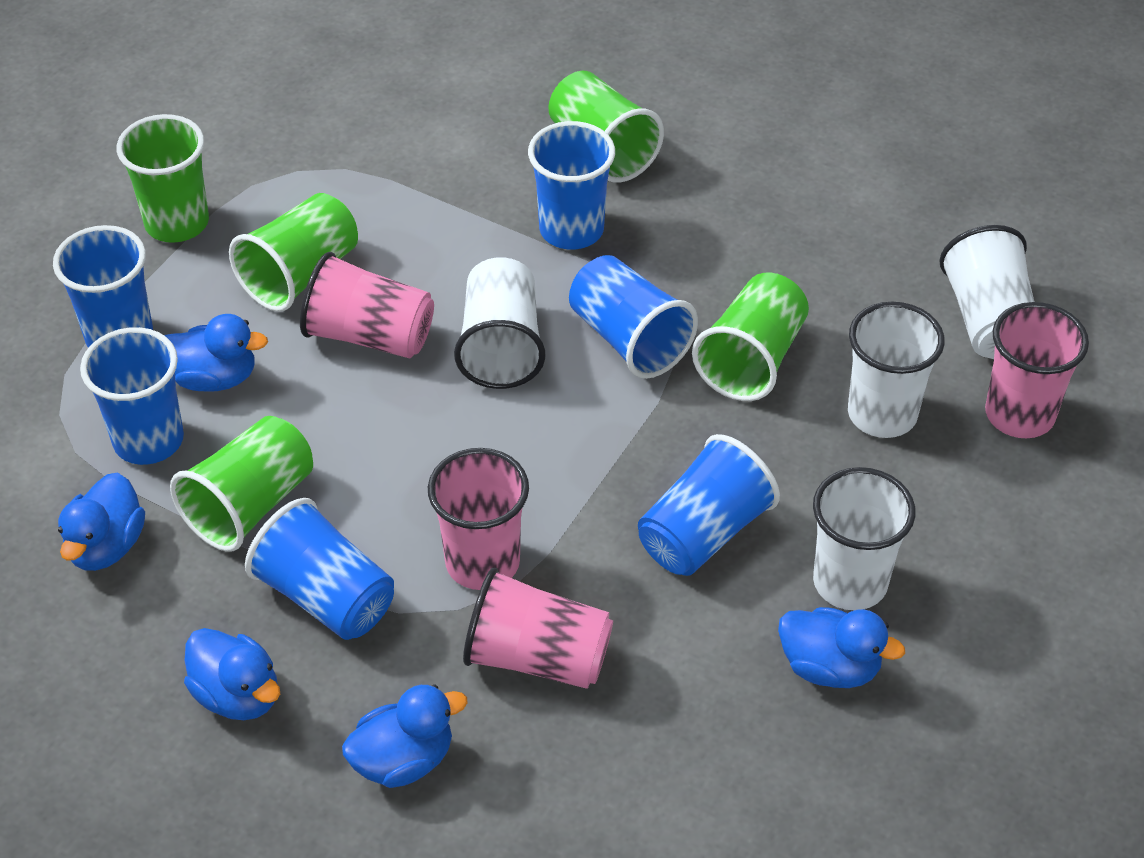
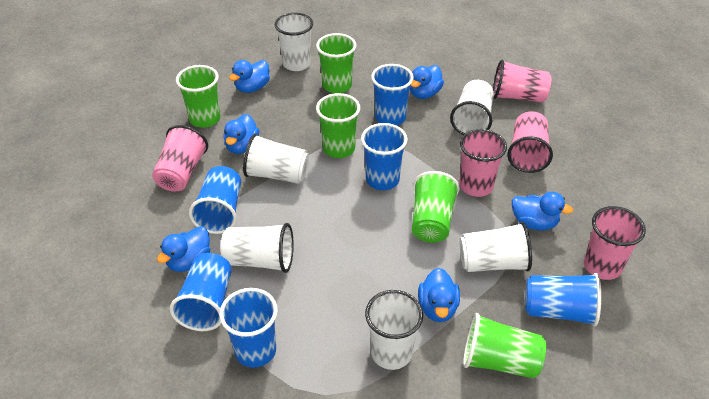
blue duck: 5 -> 6
pink cup: 4 -> 5
white cup: 4 -> 6

